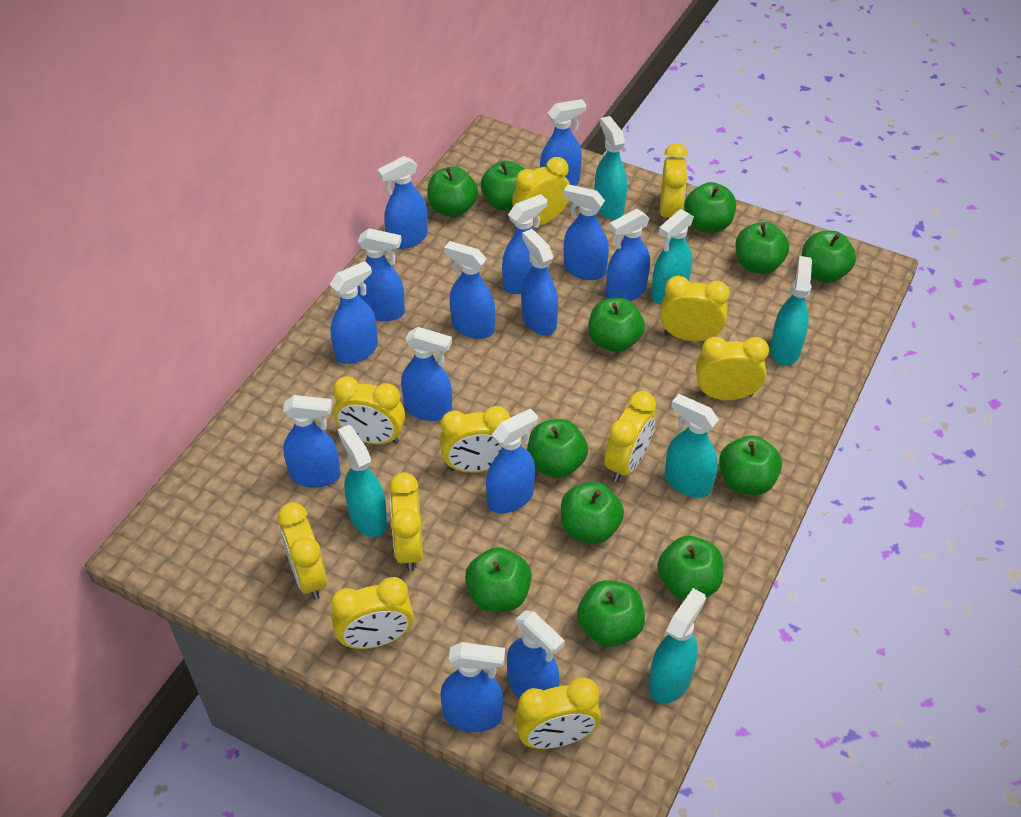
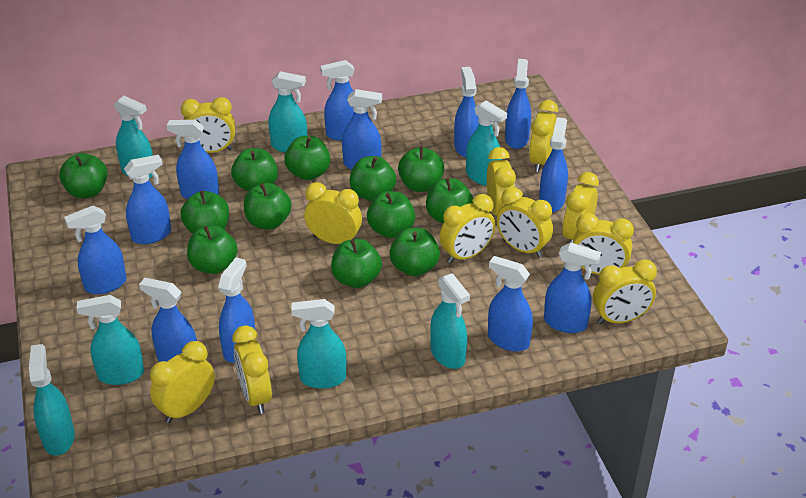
blue spray bottle: 14 -> 12
turquoise spray bottle: 6 -> 7

